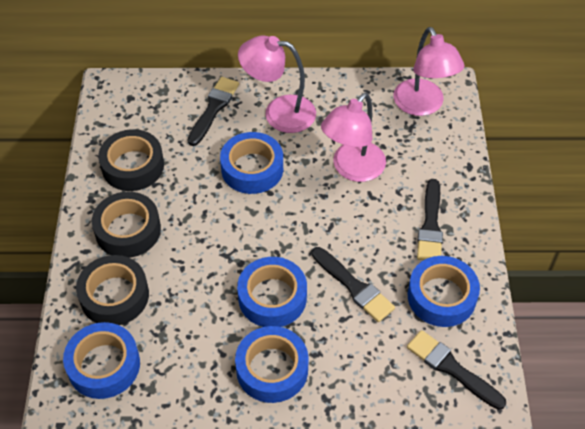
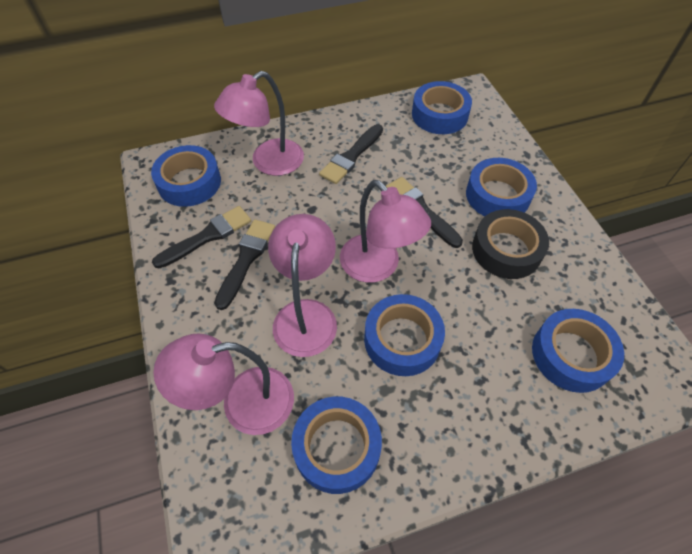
black tape: 3 -> 1
blue tape: 5 -> 6
pink lamp: 3 -> 4

